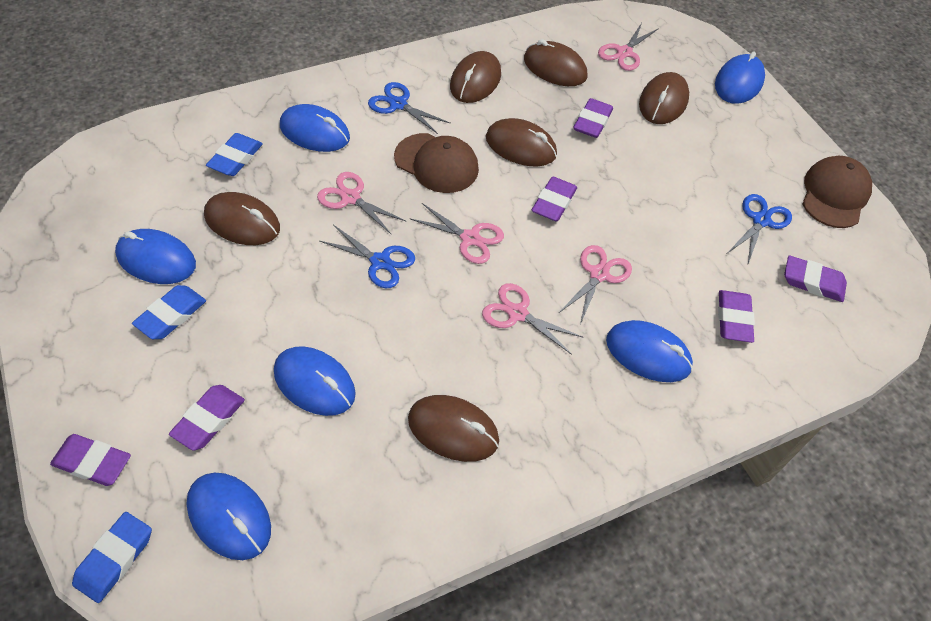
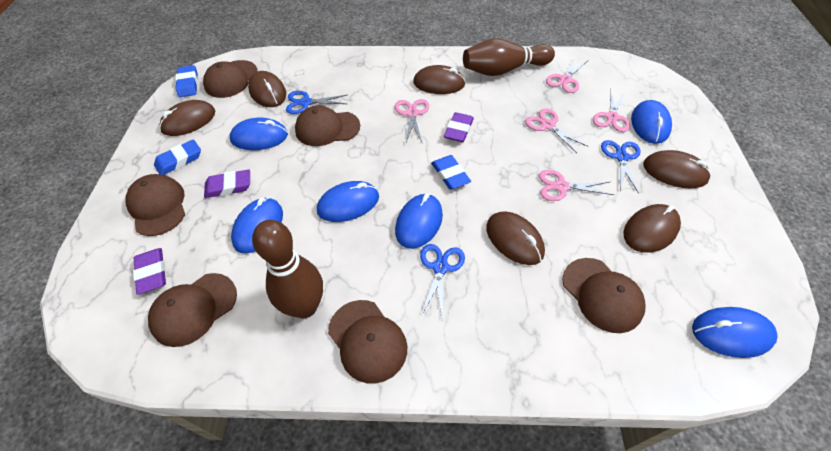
brown bowling pin: 0 -> 2
brown cap: 2 -> 6
purple eraser: 6 -> 3

